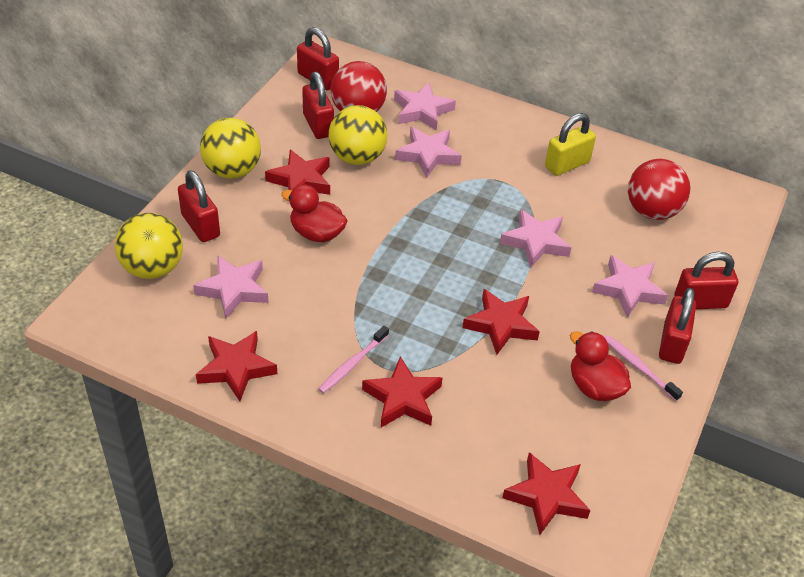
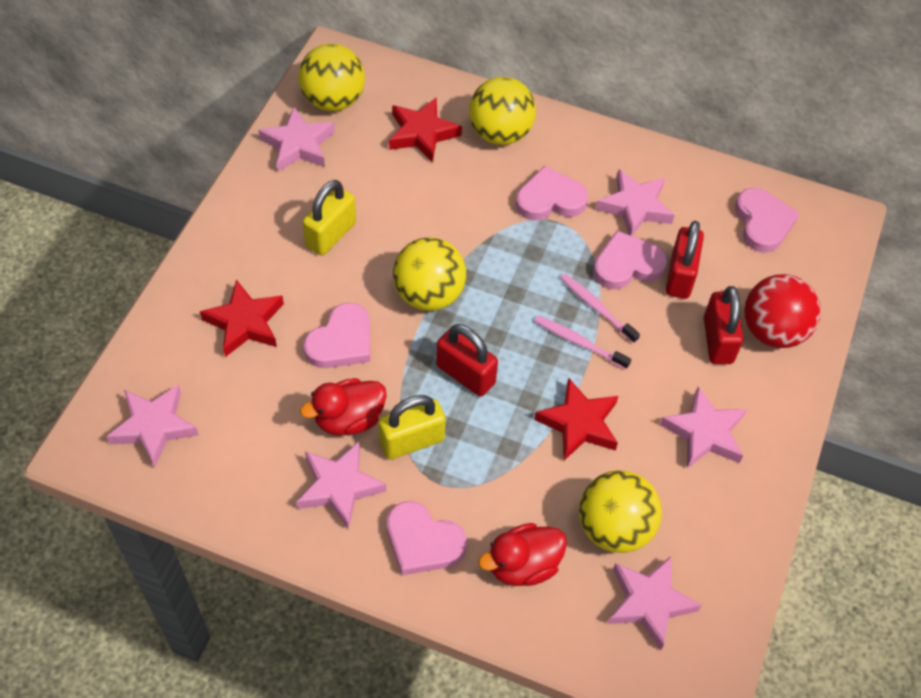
pink heart: 0 -> 5
pink star: 5 -> 6
red ball: 2 -> 1
red padlock: 5 -> 3
red star: 5 -> 3
yellow ball: 3 -> 4
yellow padlock: 1 -> 2

